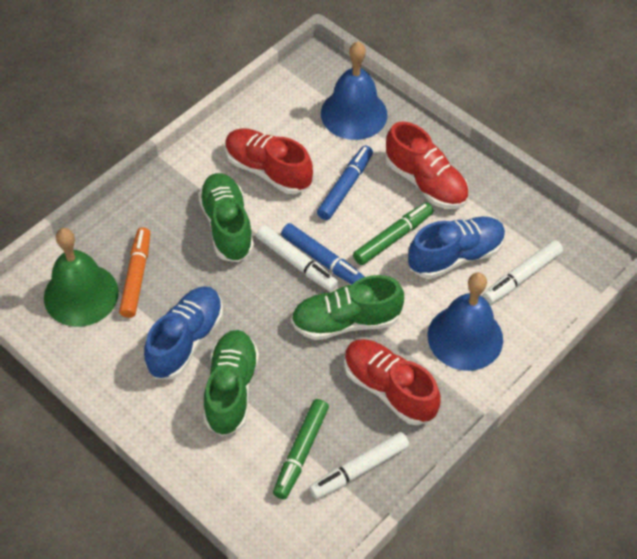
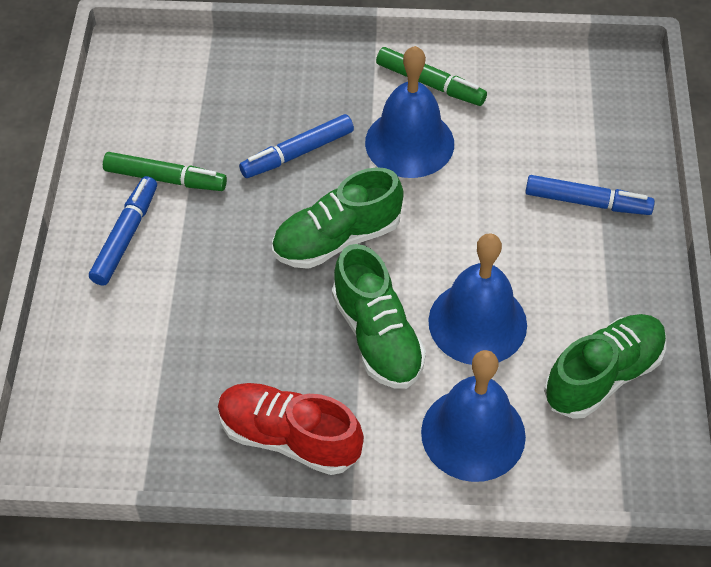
blue bell: 2 -> 3
blue marker: 2 -> 3
blue shoe: 2 -> 0
green bell: 1 -> 0
orange marker: 1 -> 0
red shoe: 3 -> 1
white marker: 3 -> 0

